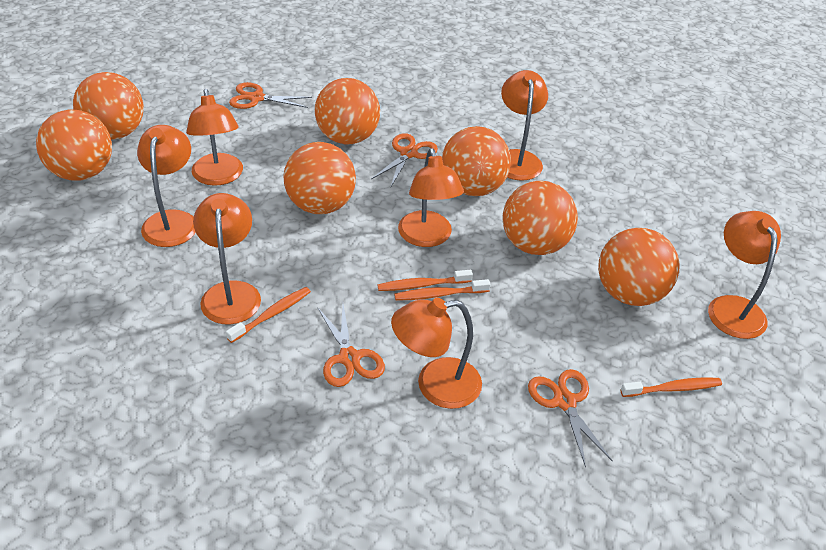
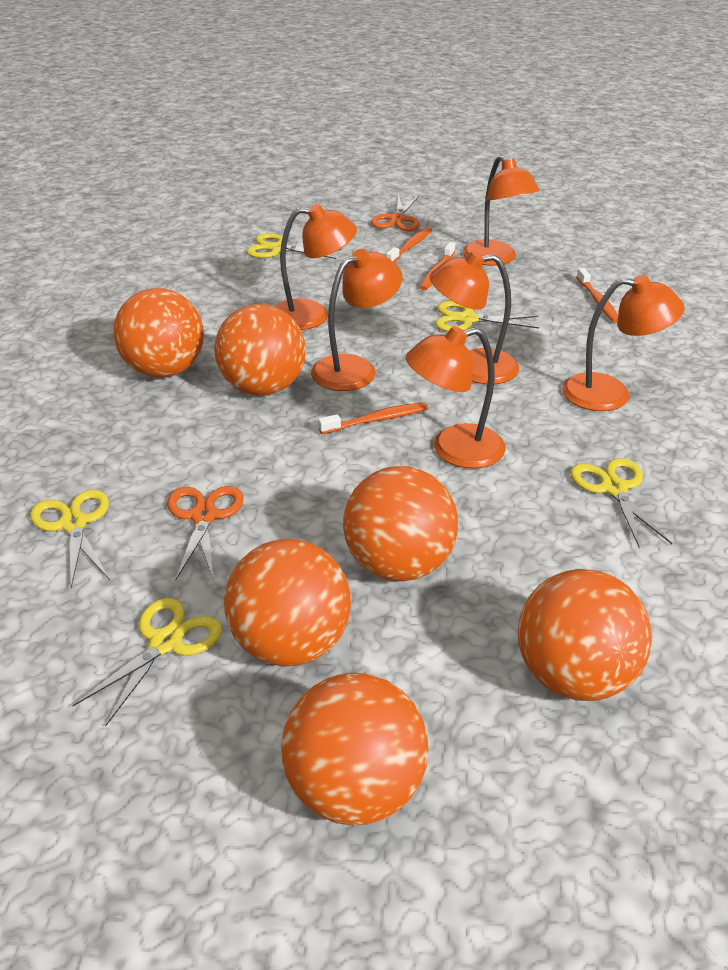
orange ball: 7 -> 6
orange lamp: 7 -> 6
orange scissors: 4 -> 2
yellow scissors: 0 -> 5

